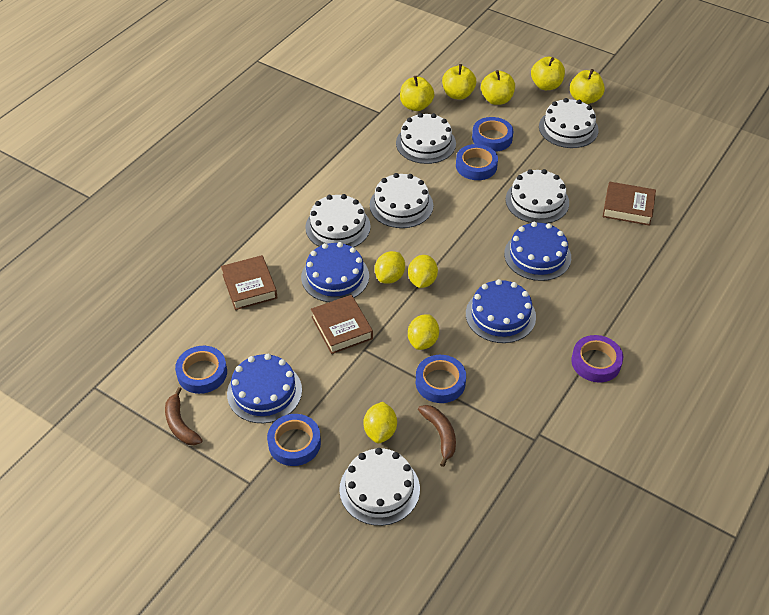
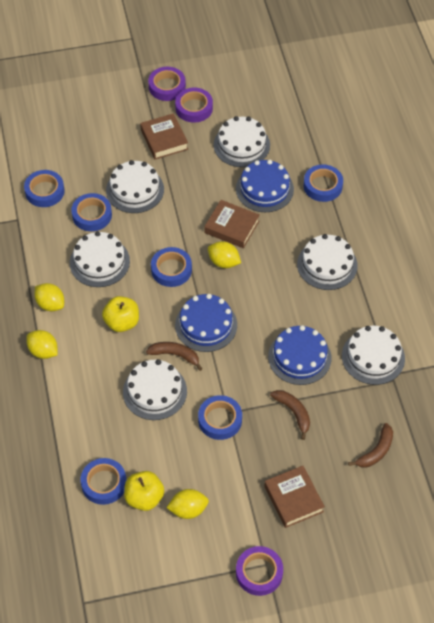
blue cake: 4 -> 3
blue tape: 5 -> 6
brown banana: 2 -> 3
purple tape: 1 -> 3
yellow apple: 5 -> 2

